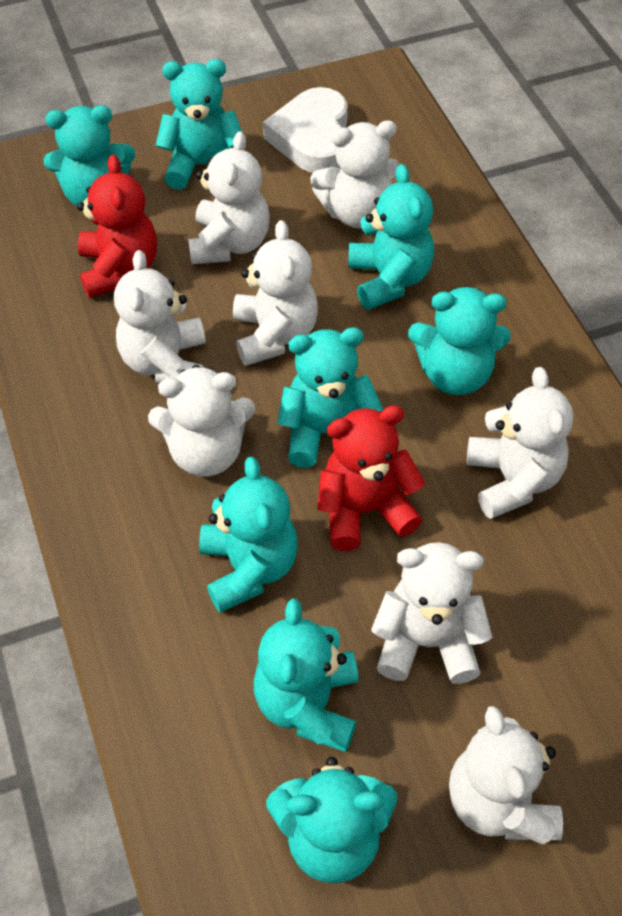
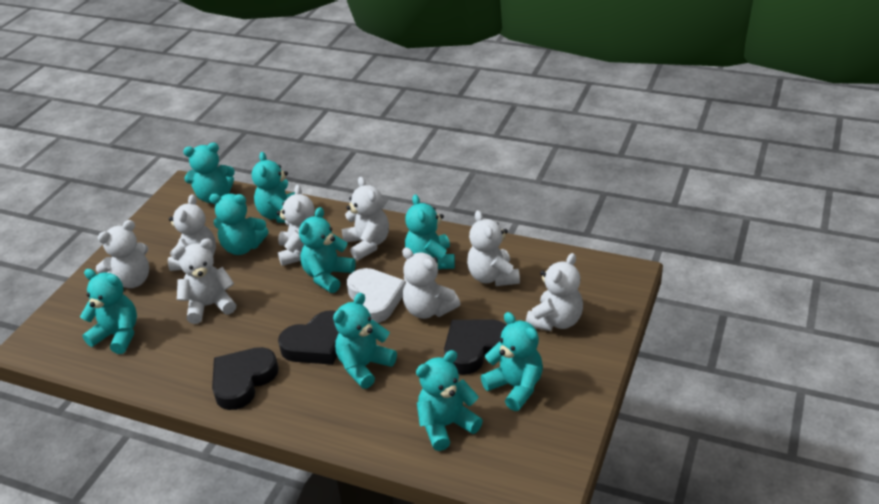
black heart: 0 -> 3
red teddy bear: 2 -> 0
turquoise teddy bear: 8 -> 9

